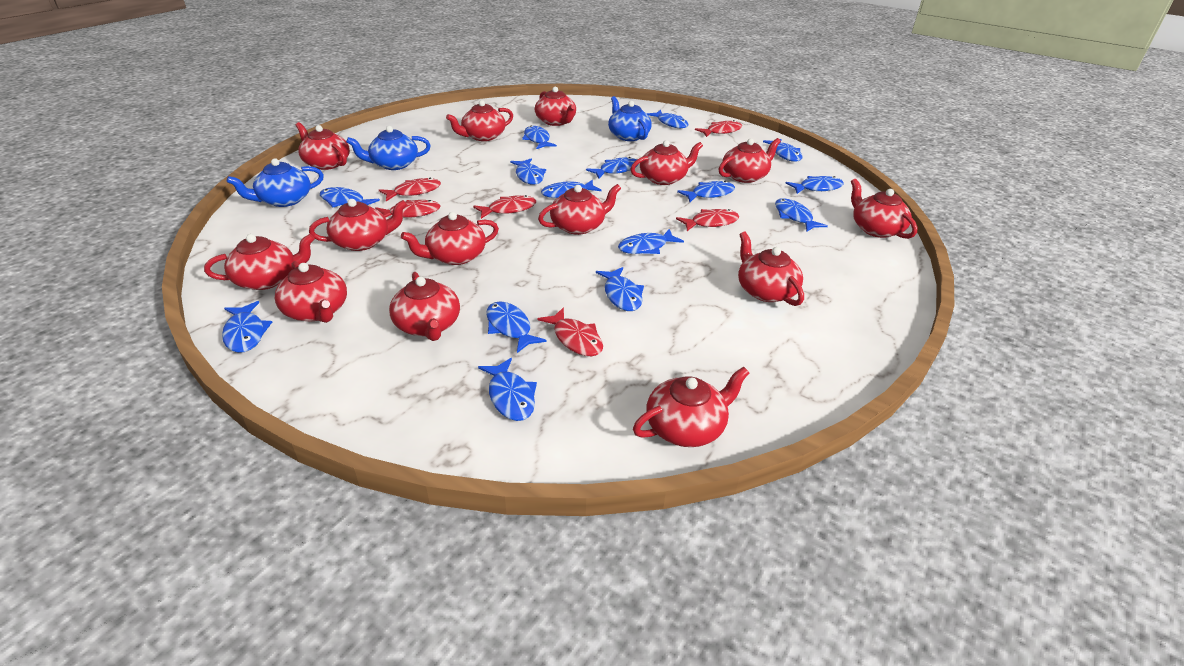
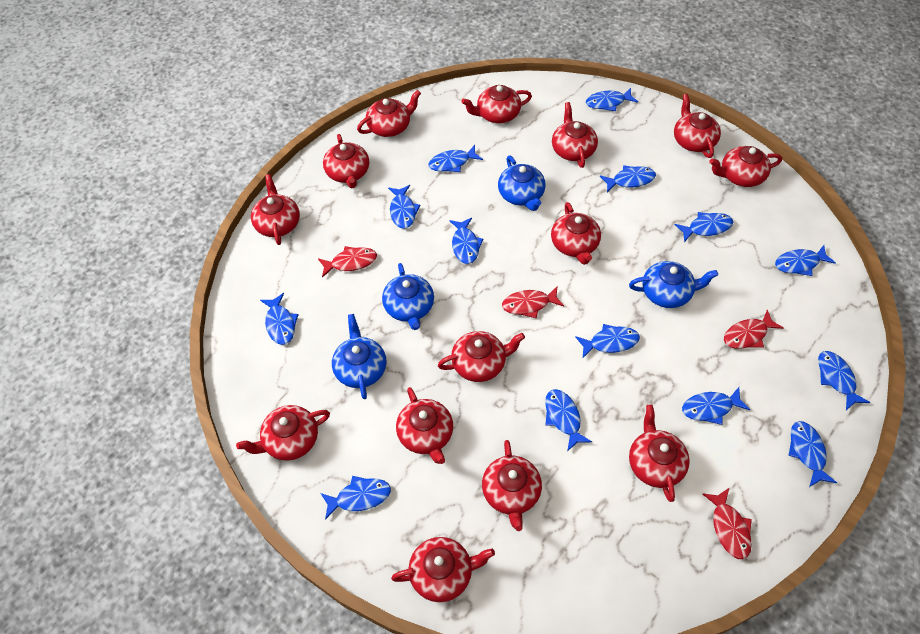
blue fish: 15 -> 14
blue teapot: 3 -> 4
red fish: 6 -> 4

